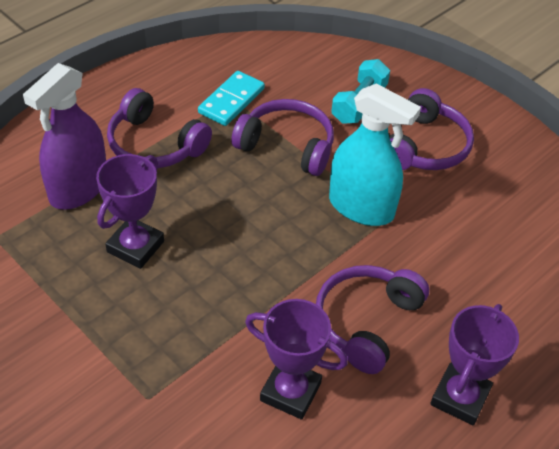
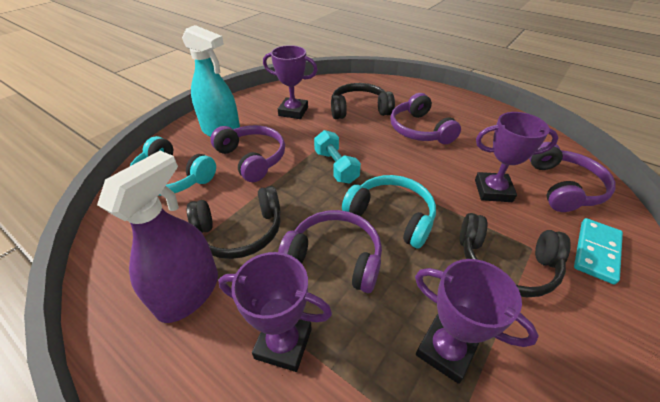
black headphones: 0 -> 3
purple trophy: 3 -> 4
turquoise headphones: 0 -> 2

